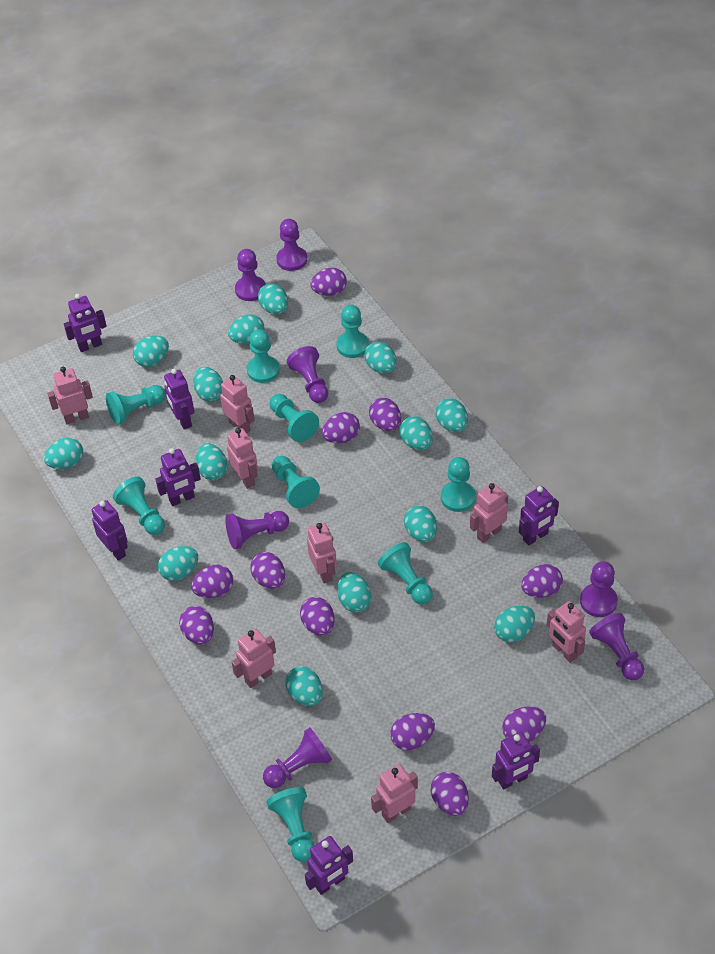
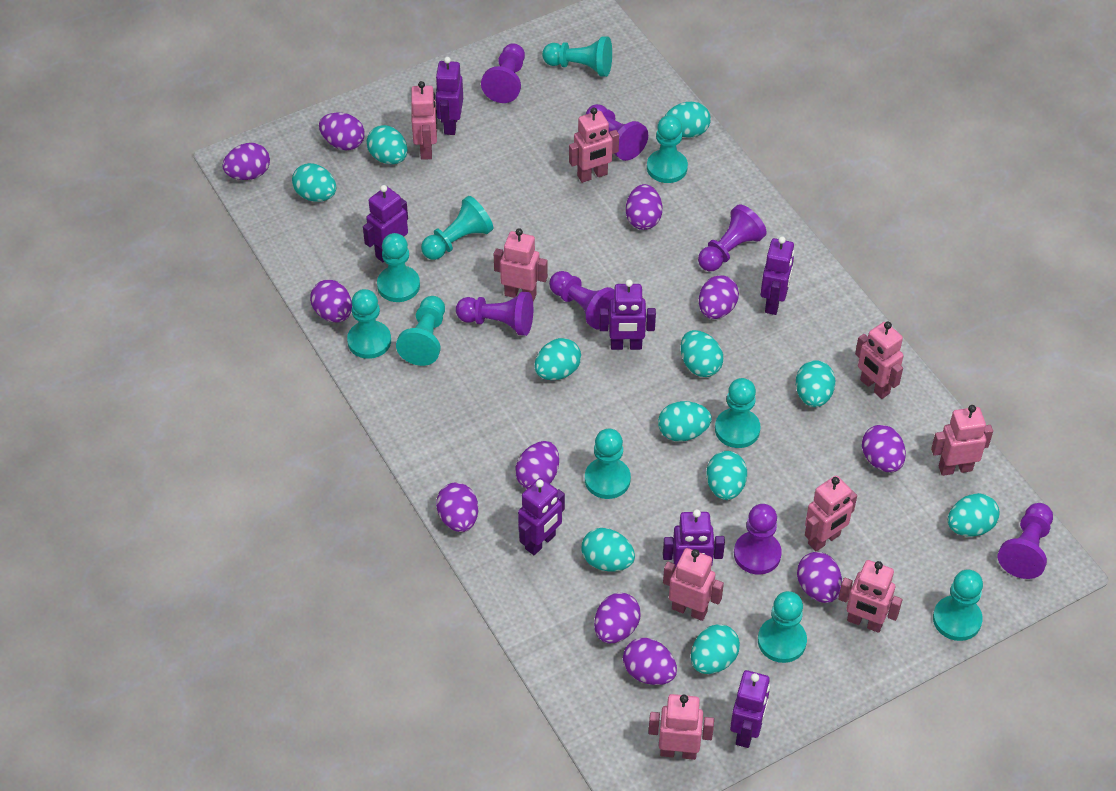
pink robot: 8 -> 9
turquoise egg: 14 -> 11
turquoise pawn: 9 -> 10

